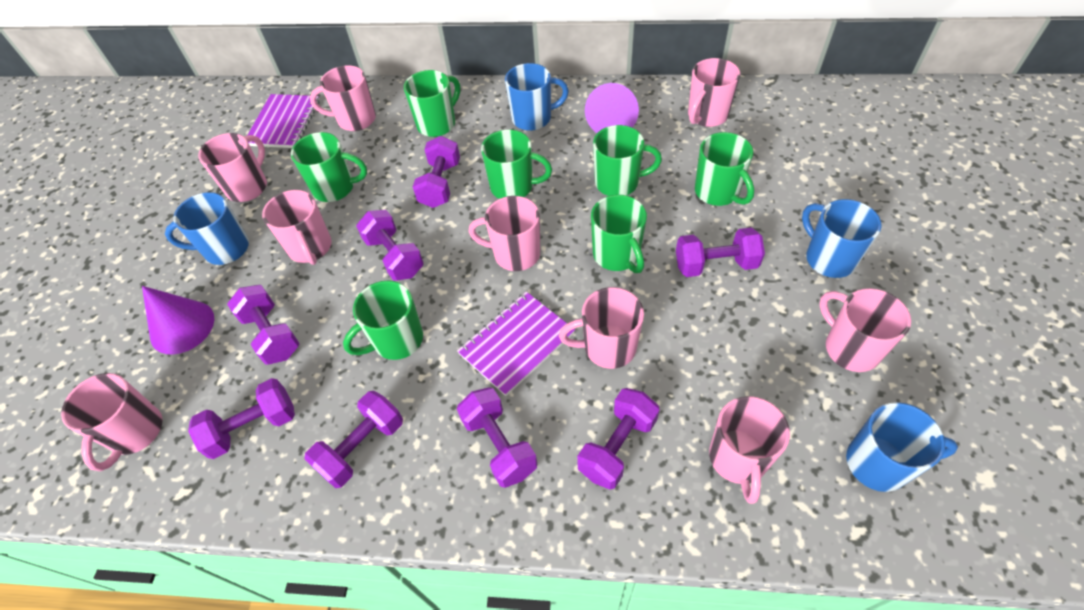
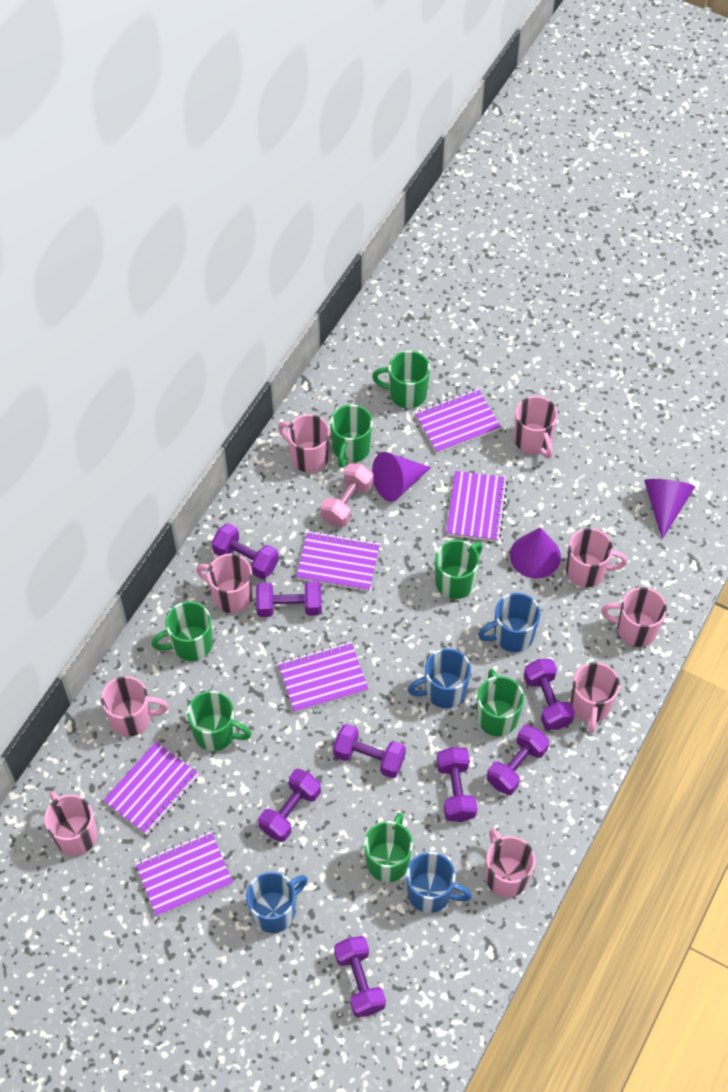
pink dumbbell: 0 -> 1
purple cone: 2 -> 3
purple notebook: 2 -> 6

